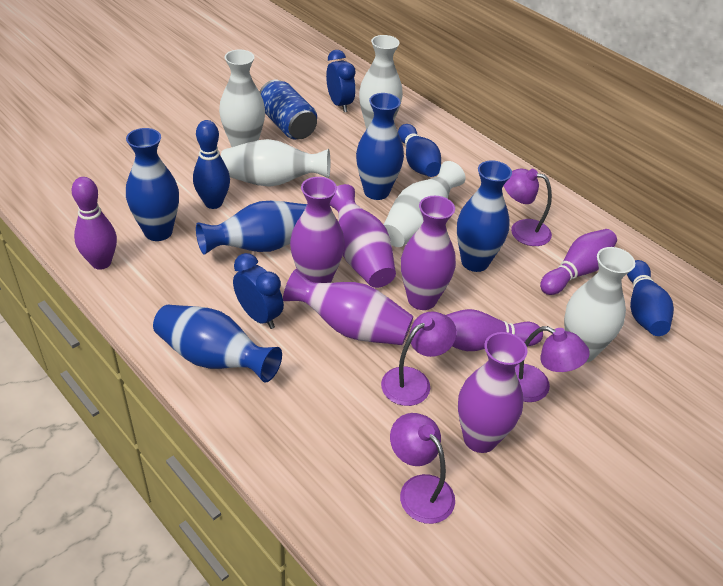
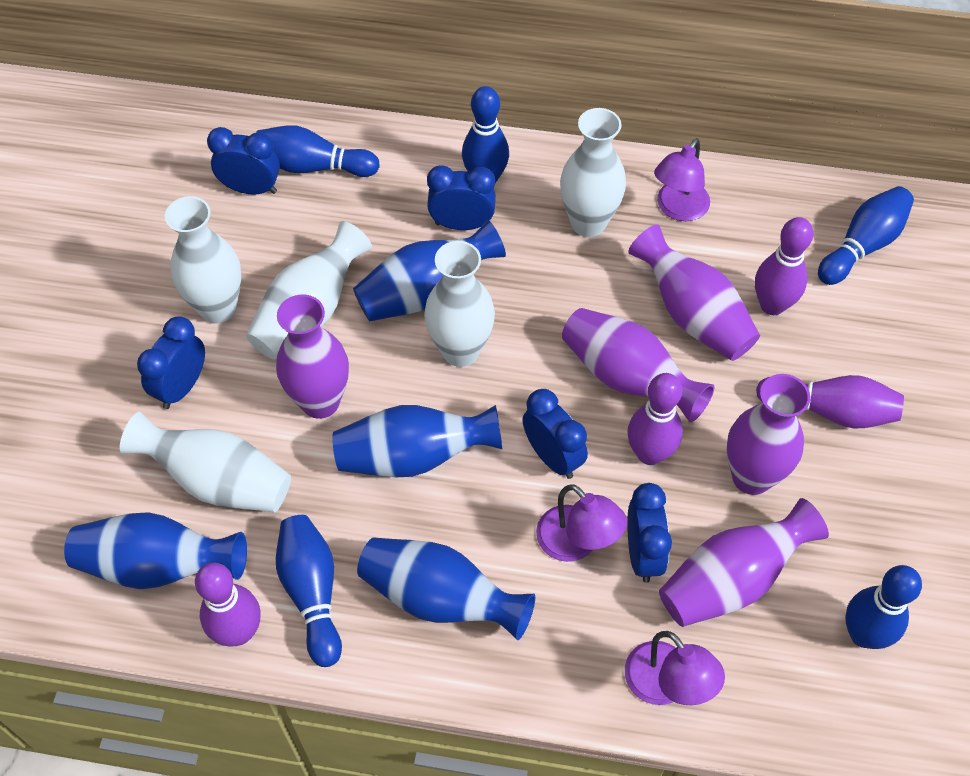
blue bowling pin: 3 -> 5
blue can: 1 -> 0
blue clock: 2 -> 5
blue vase: 5 -> 4
purple bowling pin: 3 -> 4
purple lamp: 4 -> 3

